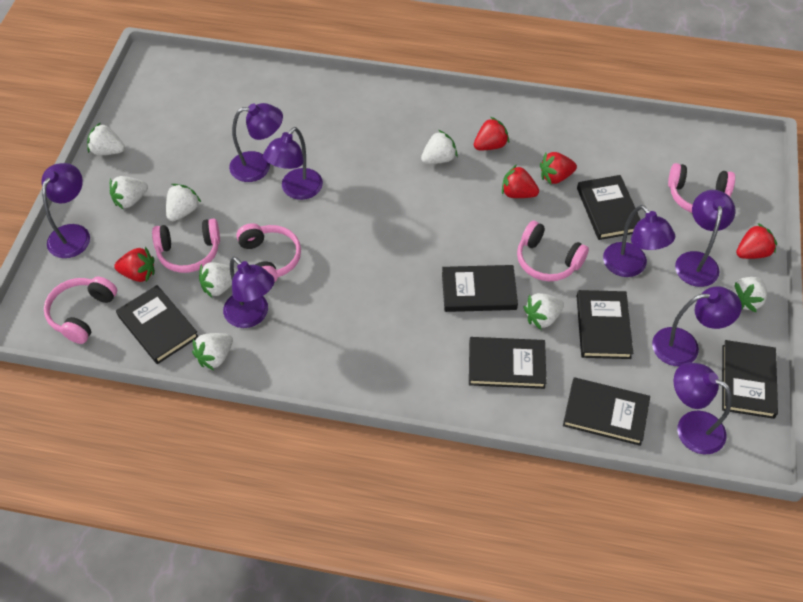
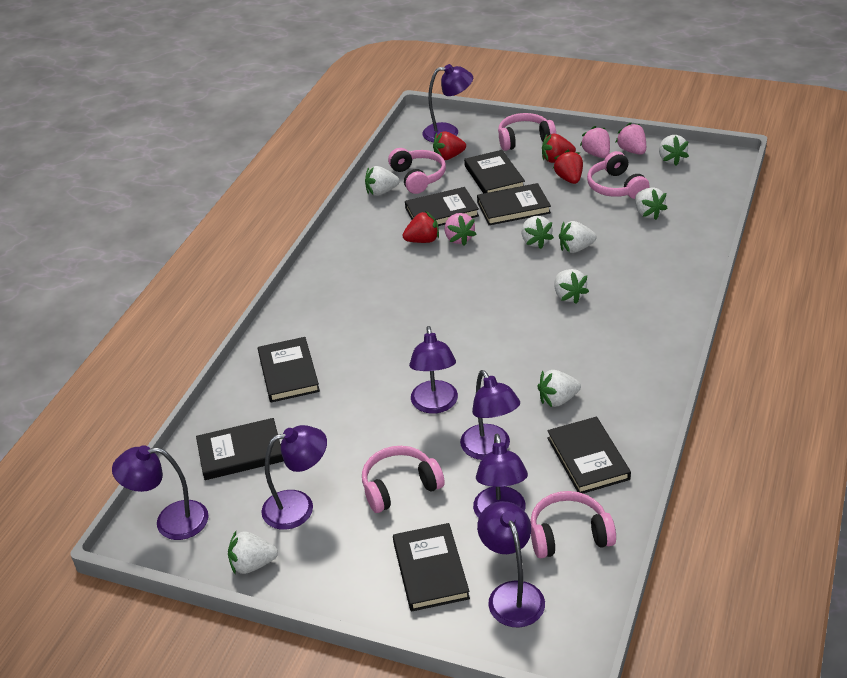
pink strawberry: 0 -> 3
purple lamp: 8 -> 7
red strawberry: 5 -> 4

